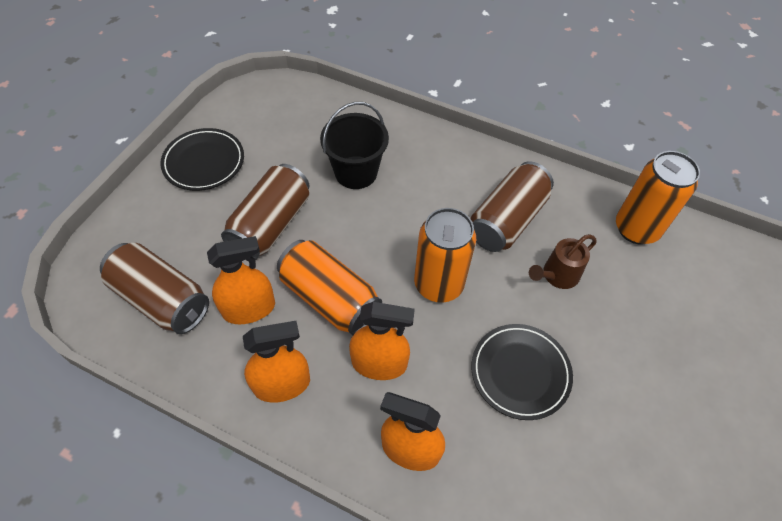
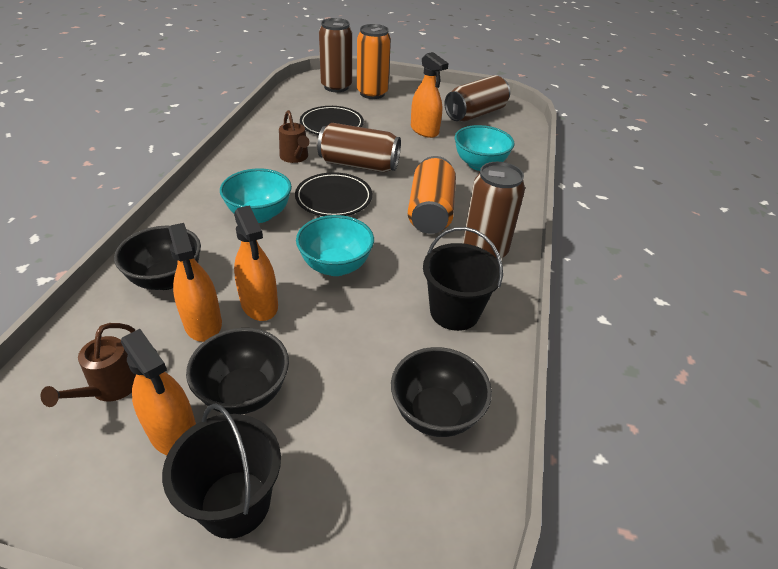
black bowl: 0 -> 3
black bucket: 1 -> 2
brown can: 3 -> 4
brown watering can: 1 -> 2
orange can: 3 -> 2
turquoise bowl: 0 -> 3

